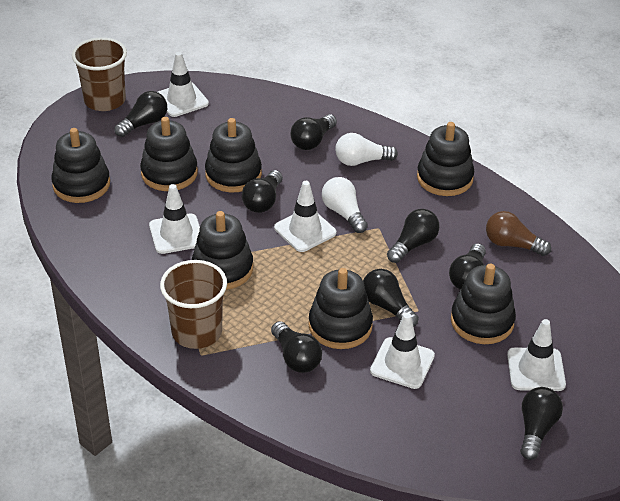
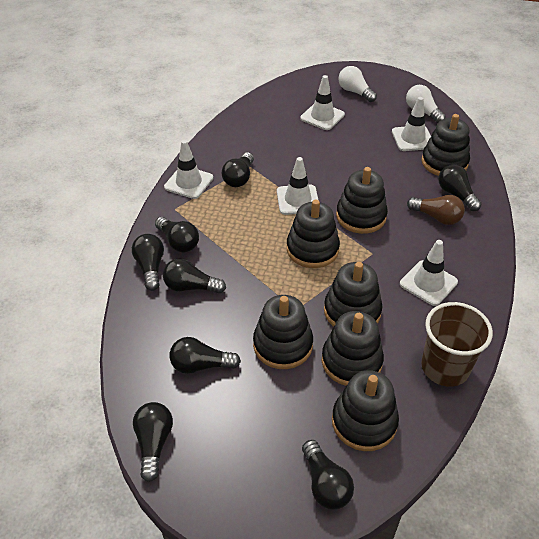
brown cup: 2 -> 1

